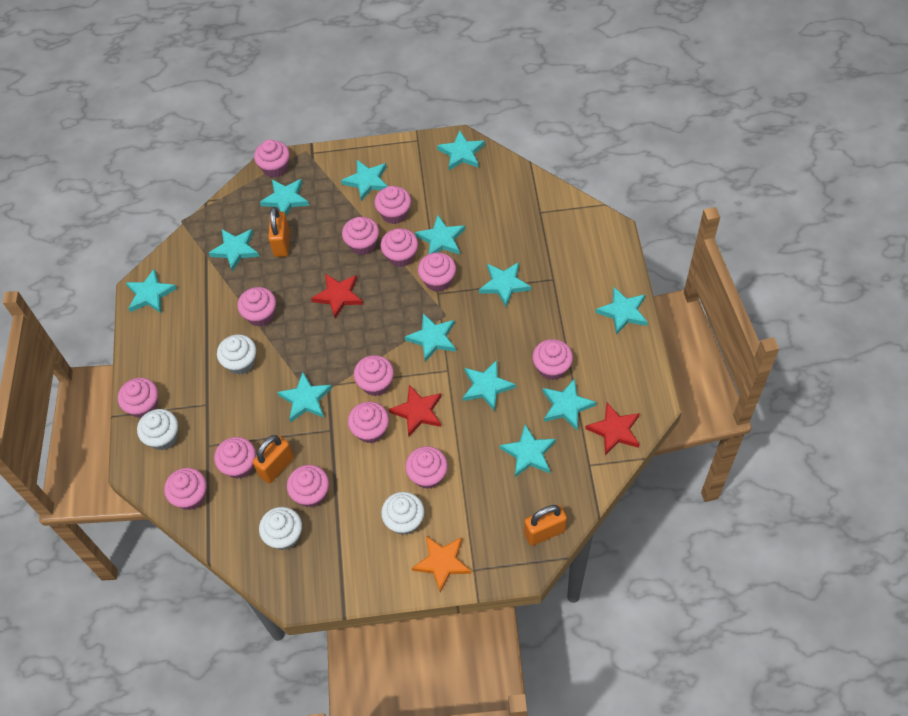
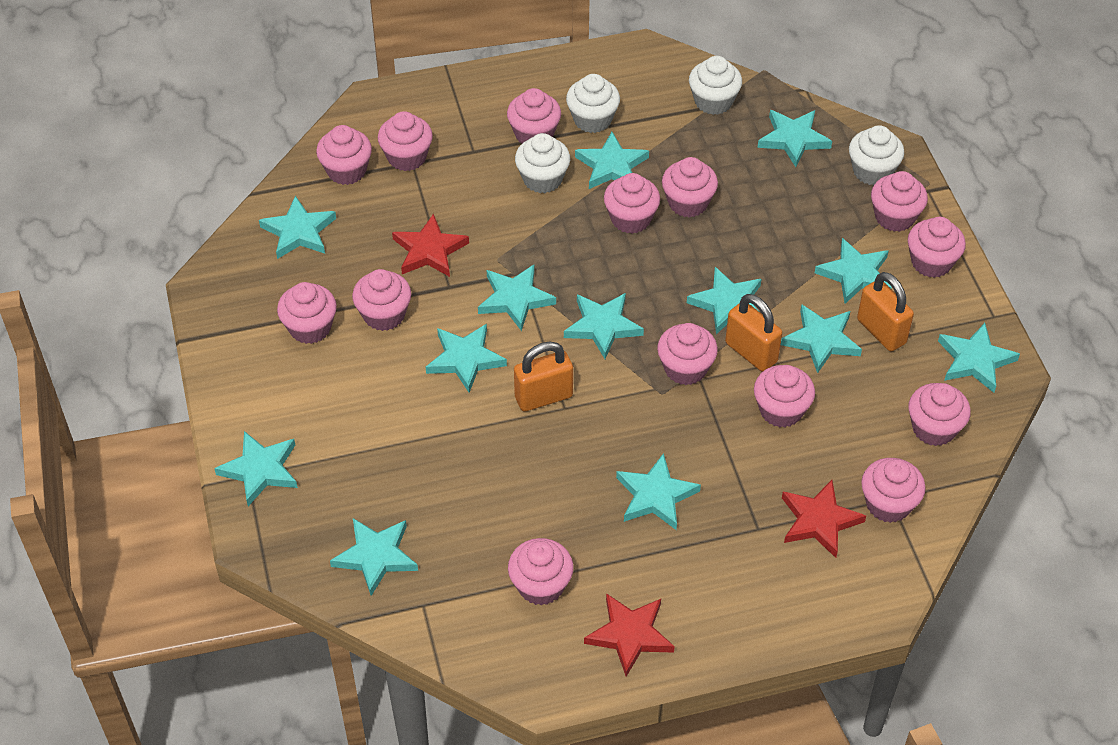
orange star: 1 -> 0

